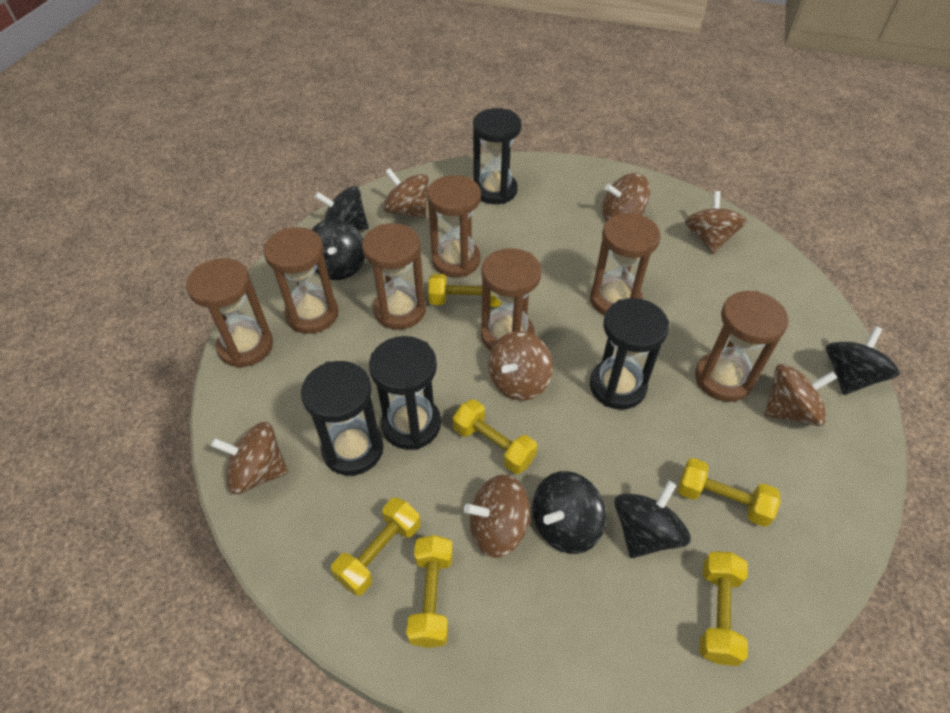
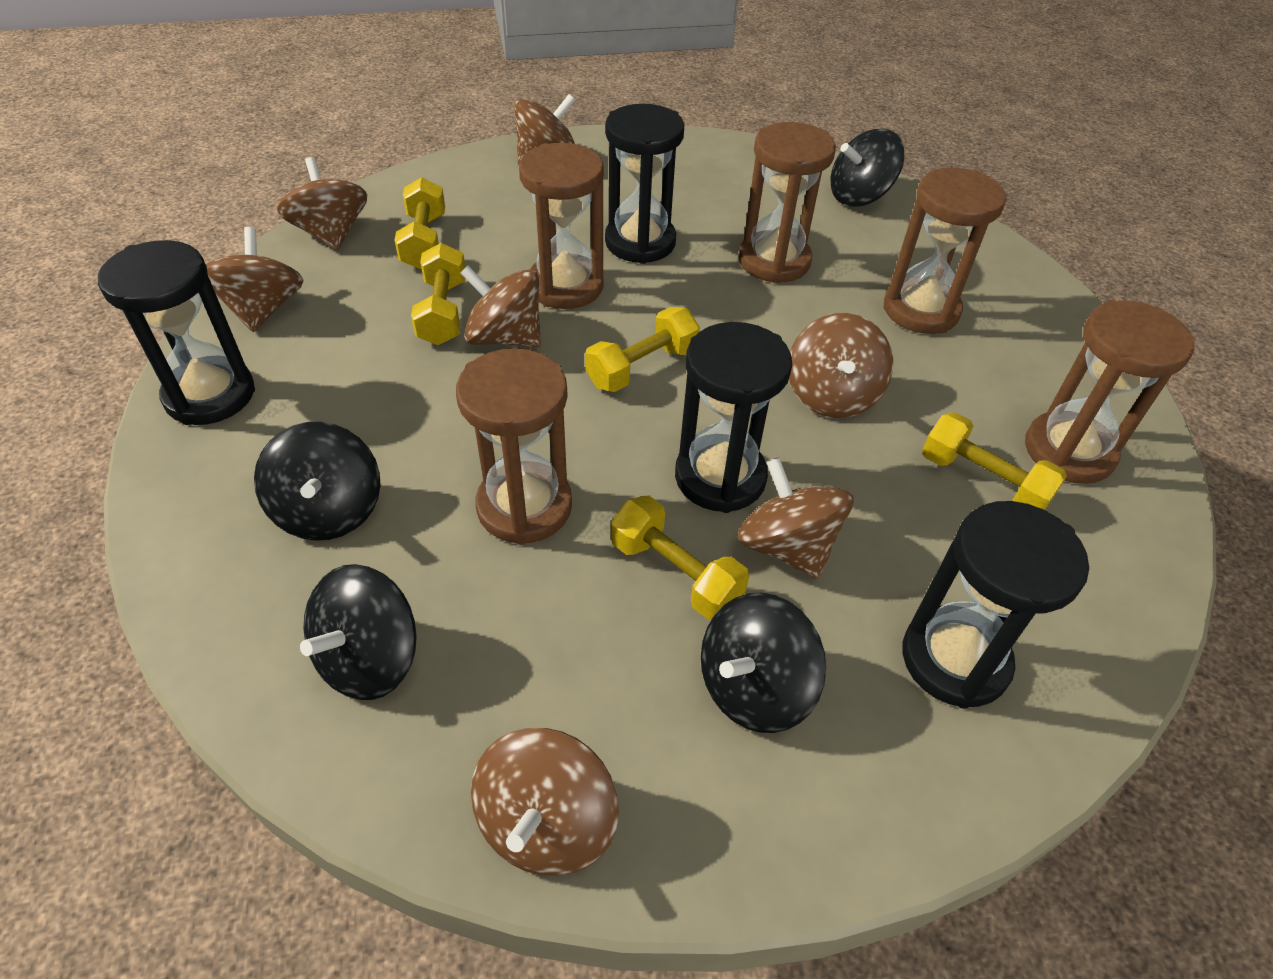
black spinning top: 5 -> 4
brown hourglass: 7 -> 5
yellow dumbbell: 6 -> 5

